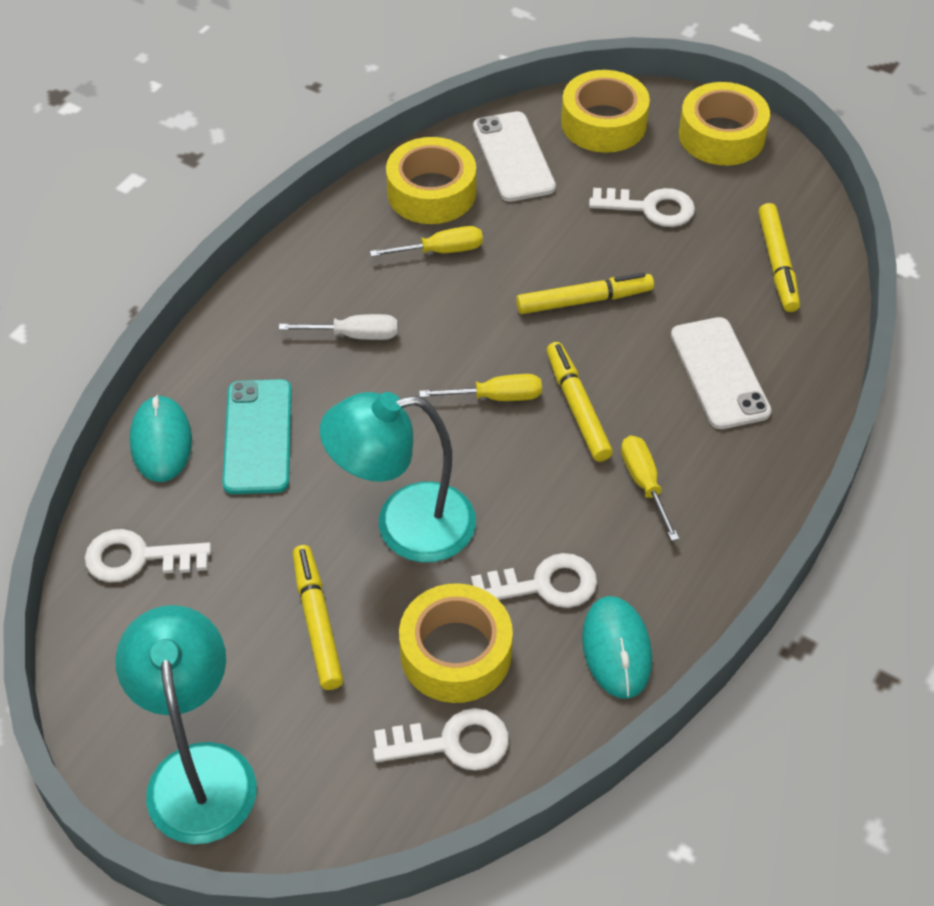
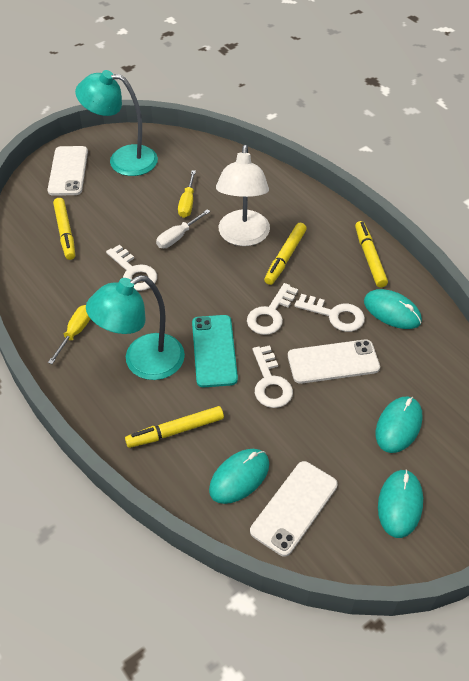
turquoise mouse: 2 -> 4
white lamp: 0 -> 1
white phone: 2 -> 3
yellow screwdriver: 3 -> 2
yellow tape: 4 -> 0

